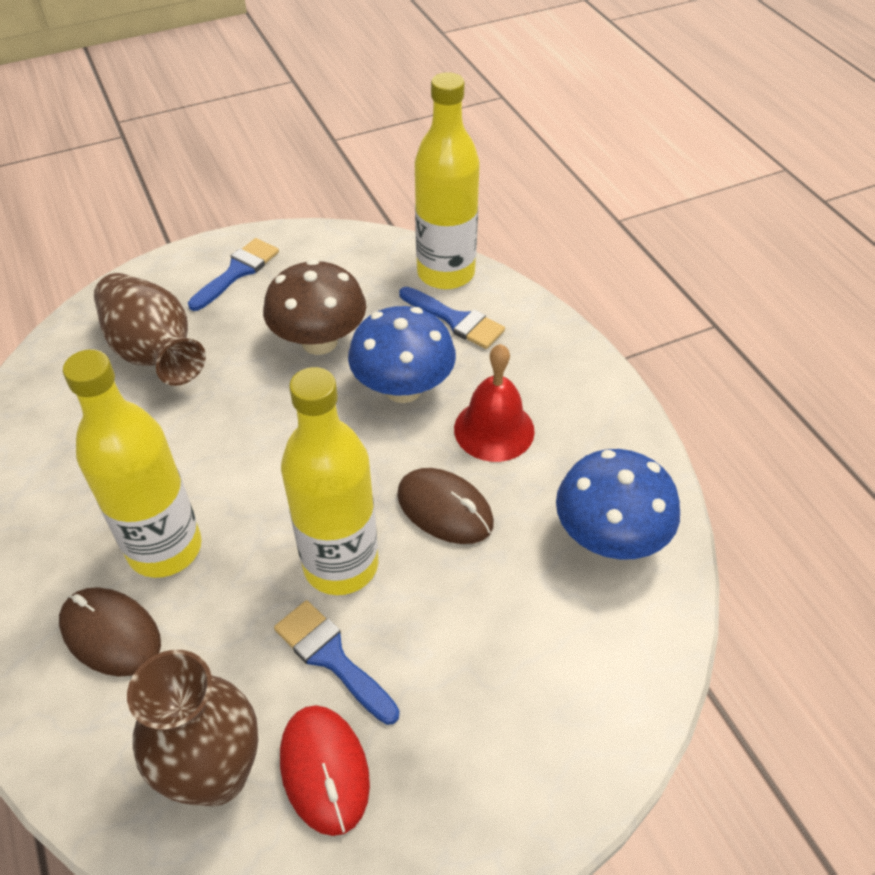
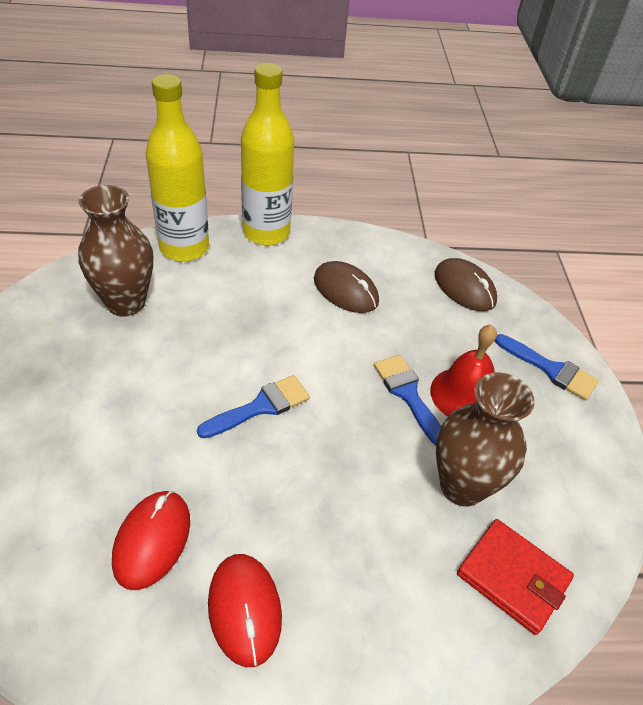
blue mushroom: 2 -> 0
brown mushroom: 1 -> 0
red mouse: 1 -> 2
red wallet: 0 -> 1
yellow bottle: 3 -> 2

